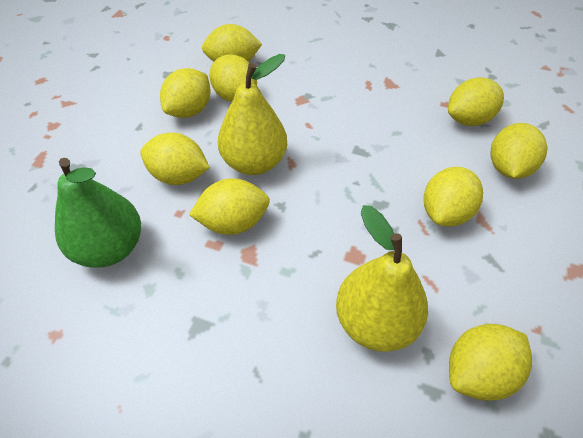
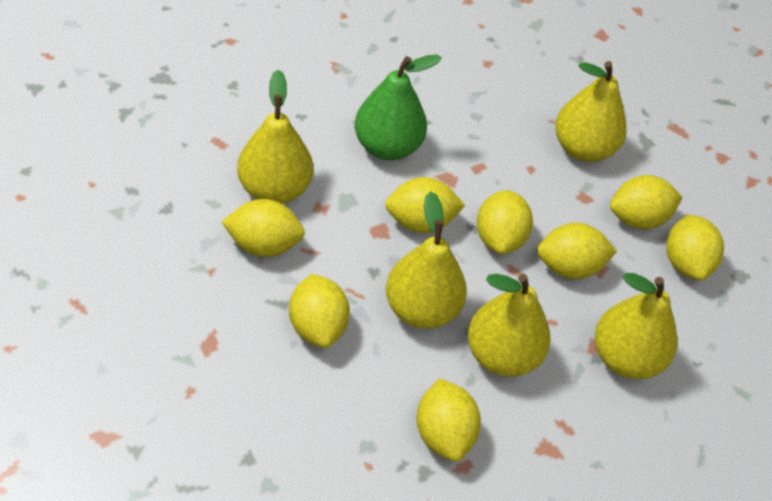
yellow lemon: 9 -> 8
yellow pear: 2 -> 5

